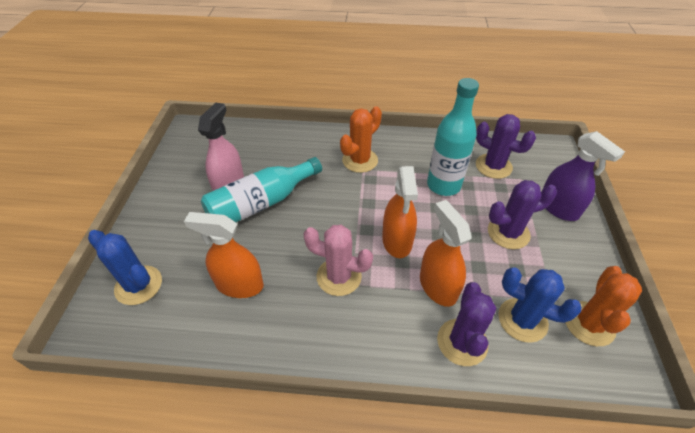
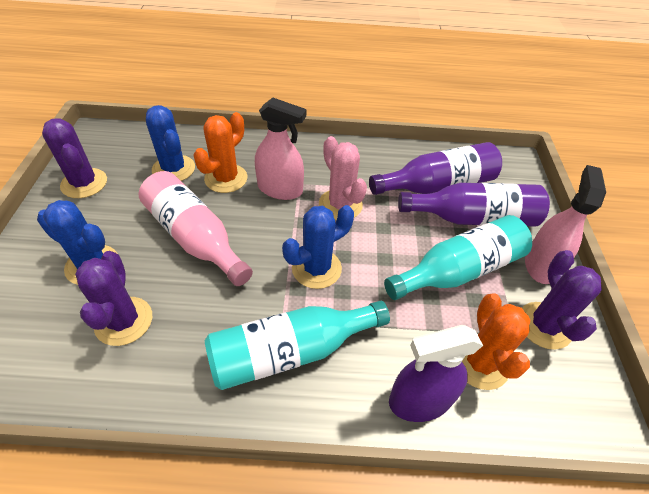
blue cactus: 2 -> 3
orange spray bottle: 3 -> 0
pink bottle: 0 -> 1
pink spray bottle: 1 -> 2
purple bottle: 0 -> 2

